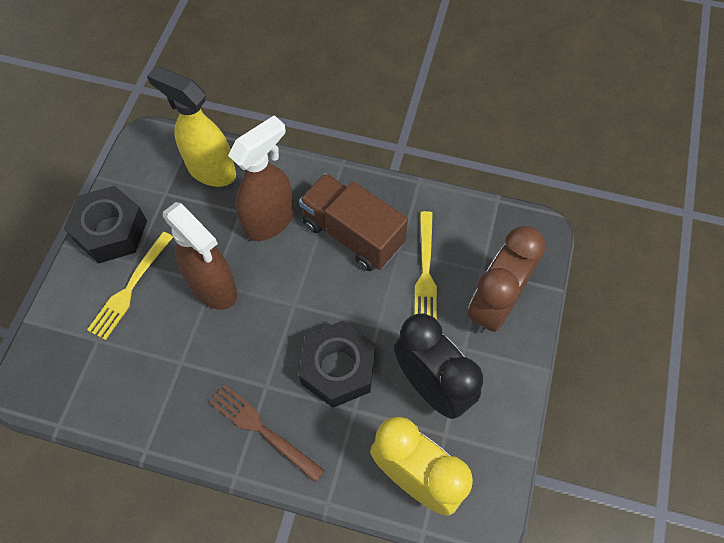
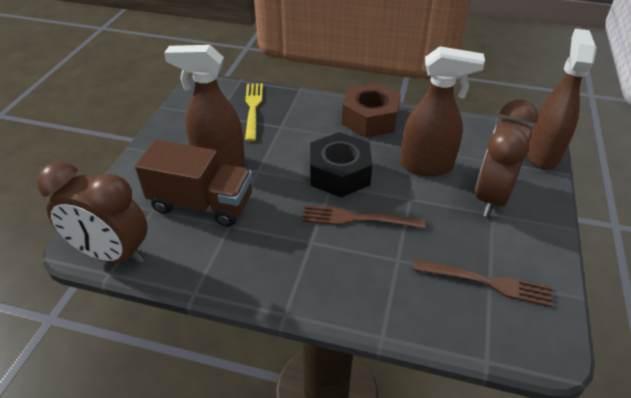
black clock: 1 -> 0
black nut: 2 -> 1
brown clock: 1 -> 2
brown fork: 1 -> 2
brown nut: 0 -> 1
brown spray bottle: 2 -> 3
yellow clock: 1 -> 0
yellow fork: 2 -> 1
yellow spray bottle: 1 -> 0

